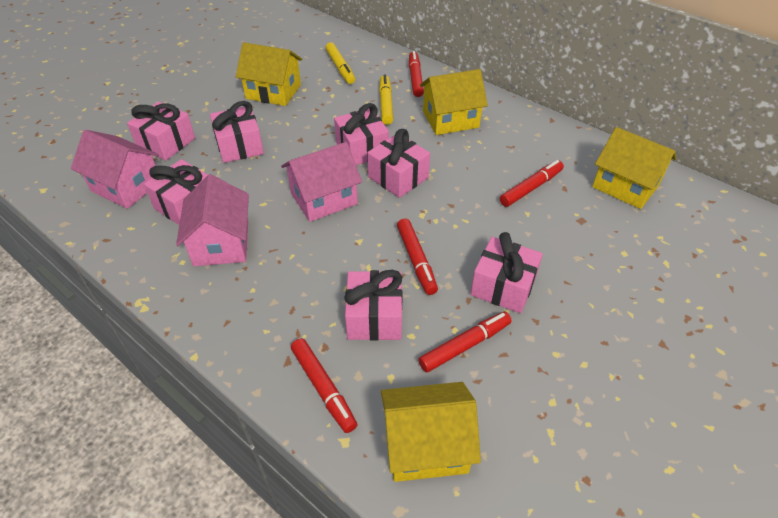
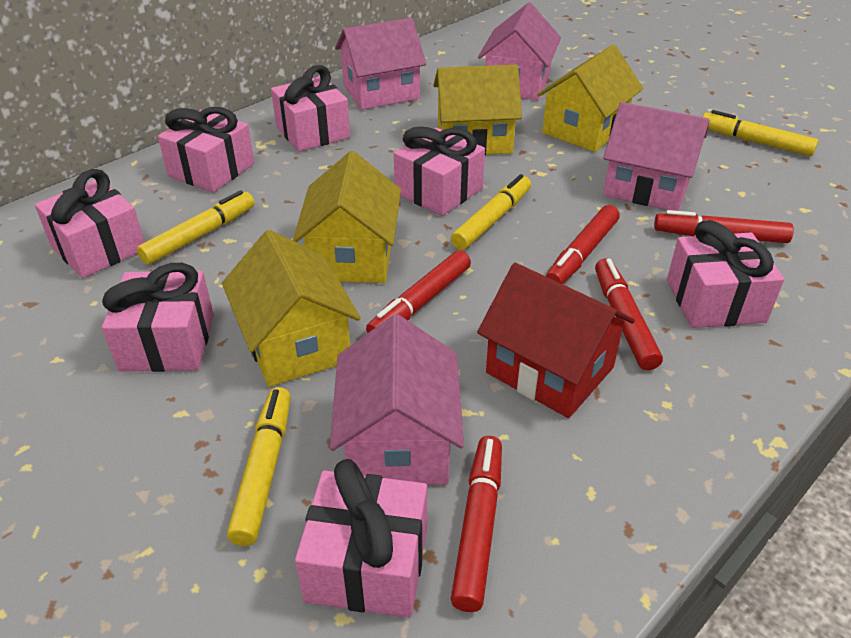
pink house: 3 -> 4
red house: 0 -> 1
yellow marker: 2 -> 4

